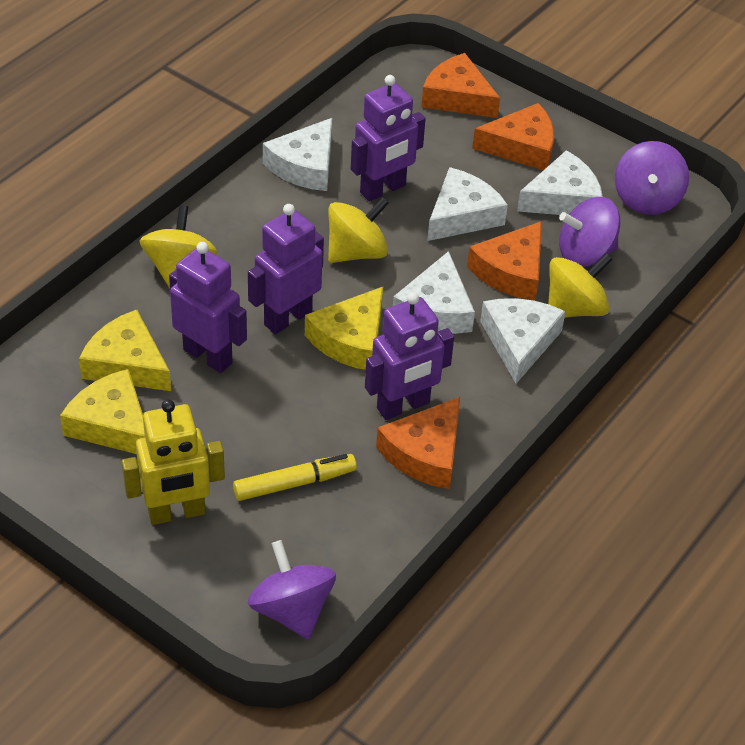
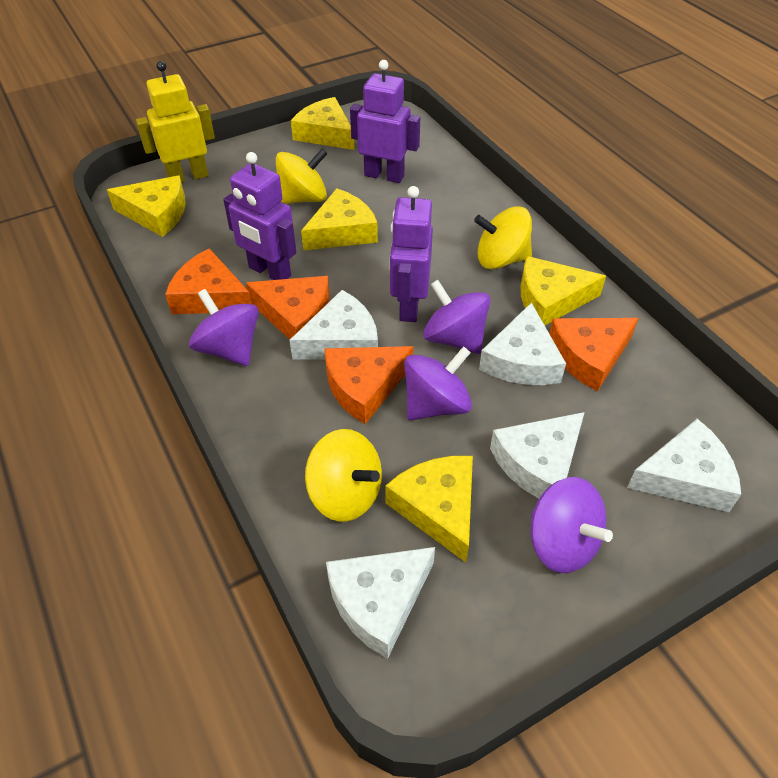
purple robot: 4 -> 3
purple spinning top: 3 -> 4
yellow cheese: 3 -> 5
yellow marker: 1 -> 0

